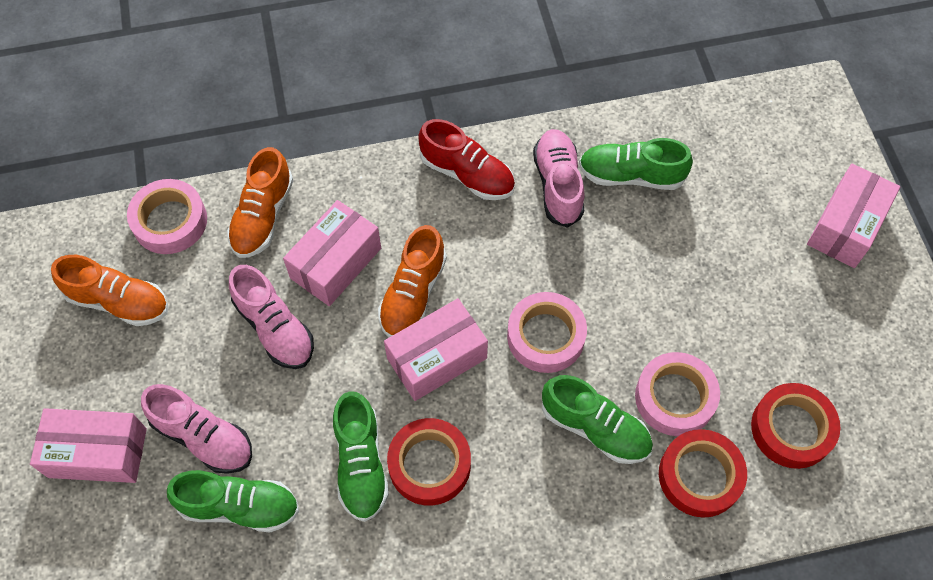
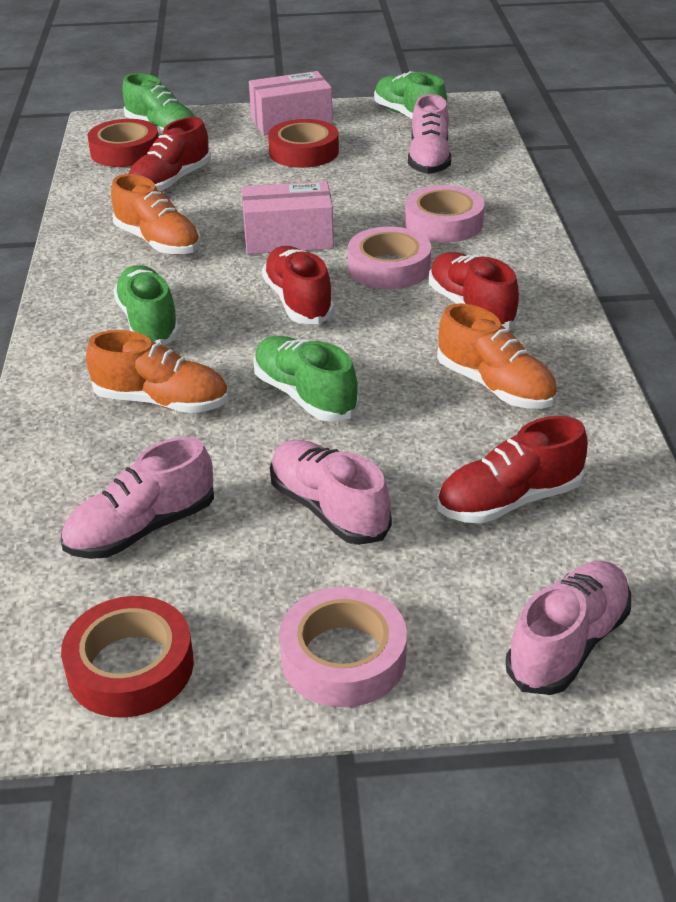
pink box: 4 -> 2
pink shoe: 3 -> 4
red shoe: 1 -> 4

